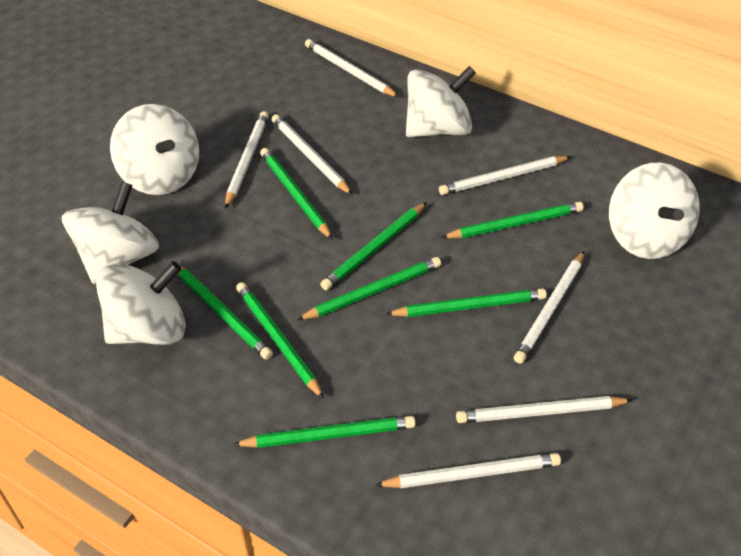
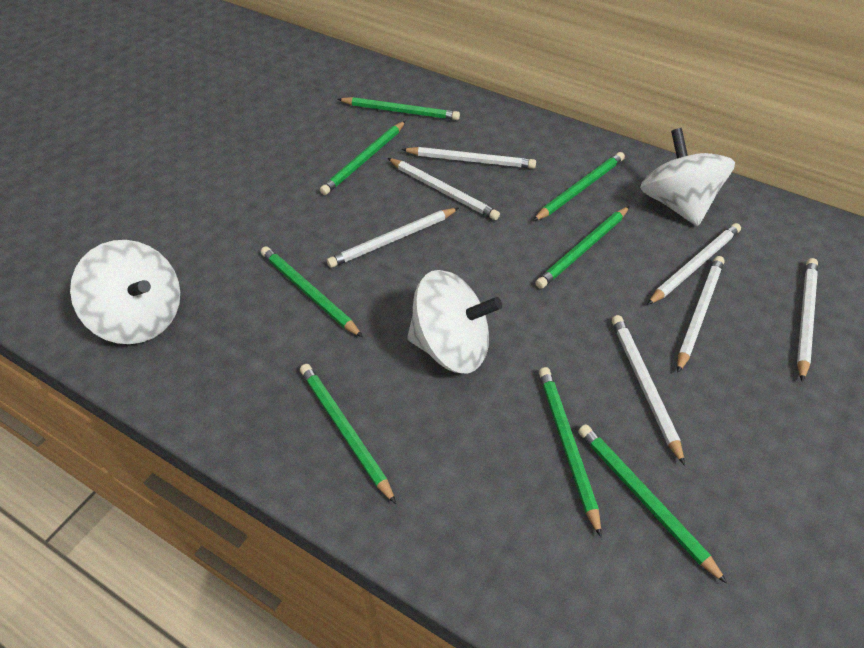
white spinning top: 5 -> 3

